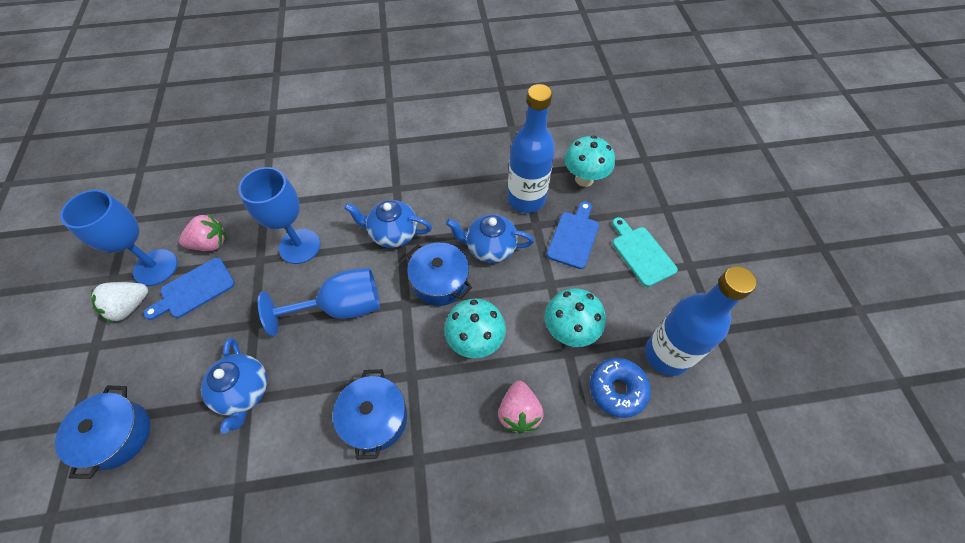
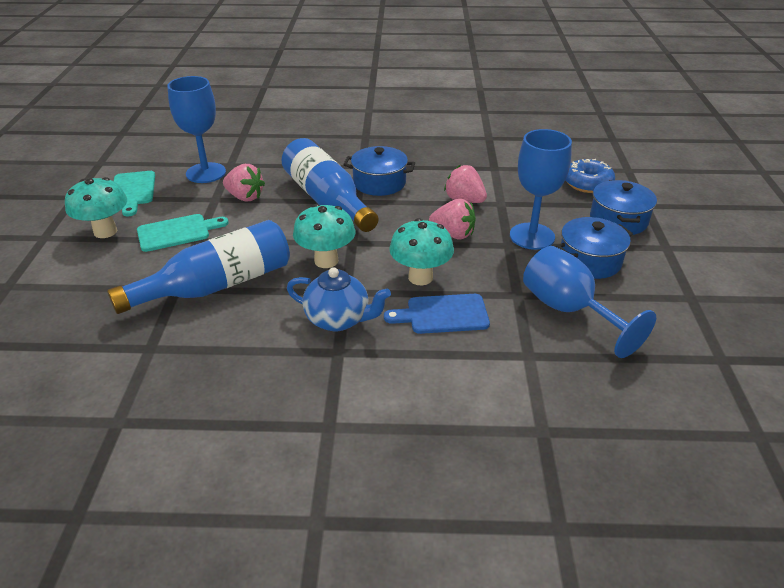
blue cutting board: 2 -> 1
blue teapot: 3 -> 1
pink strawberry: 2 -> 3
turquoise cutting board: 1 -> 2
white strawberry: 1 -> 0

